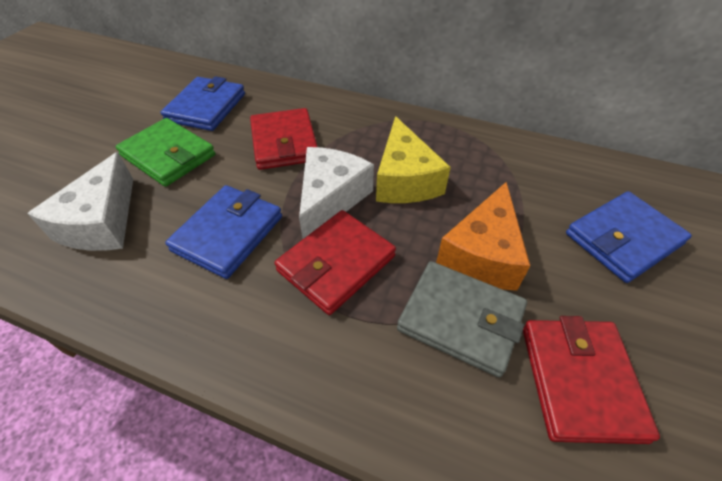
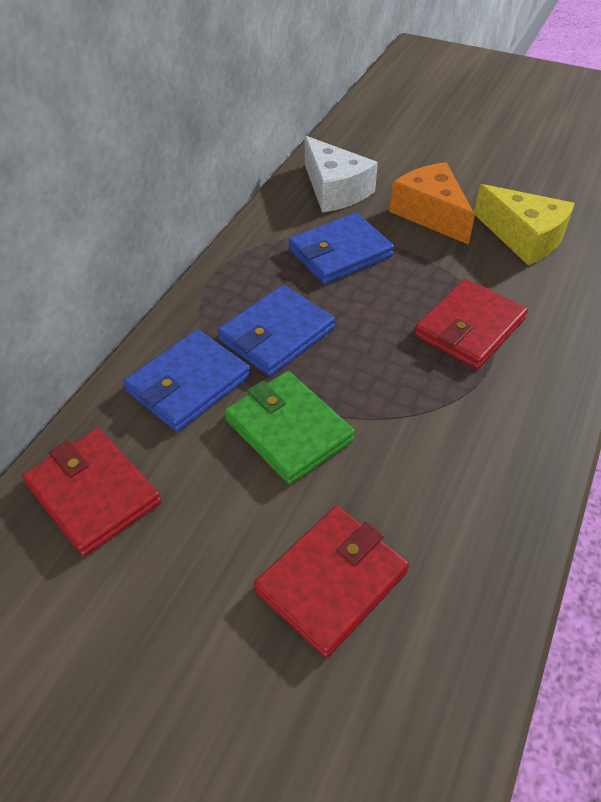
grey wallet: 1 -> 0
white cheese: 2 -> 1

